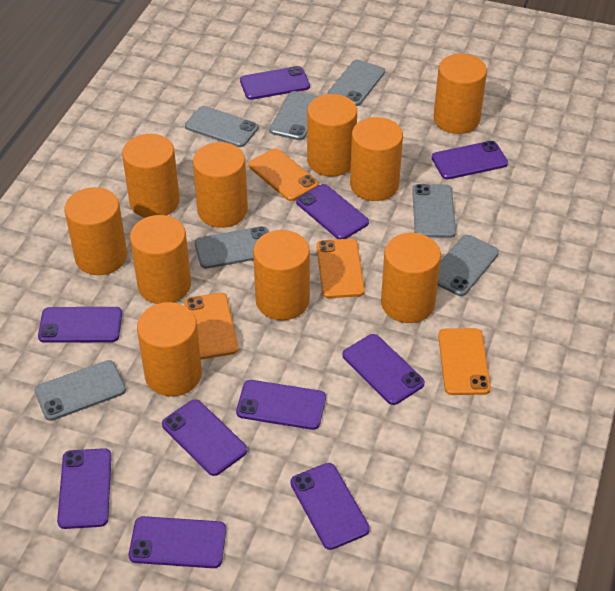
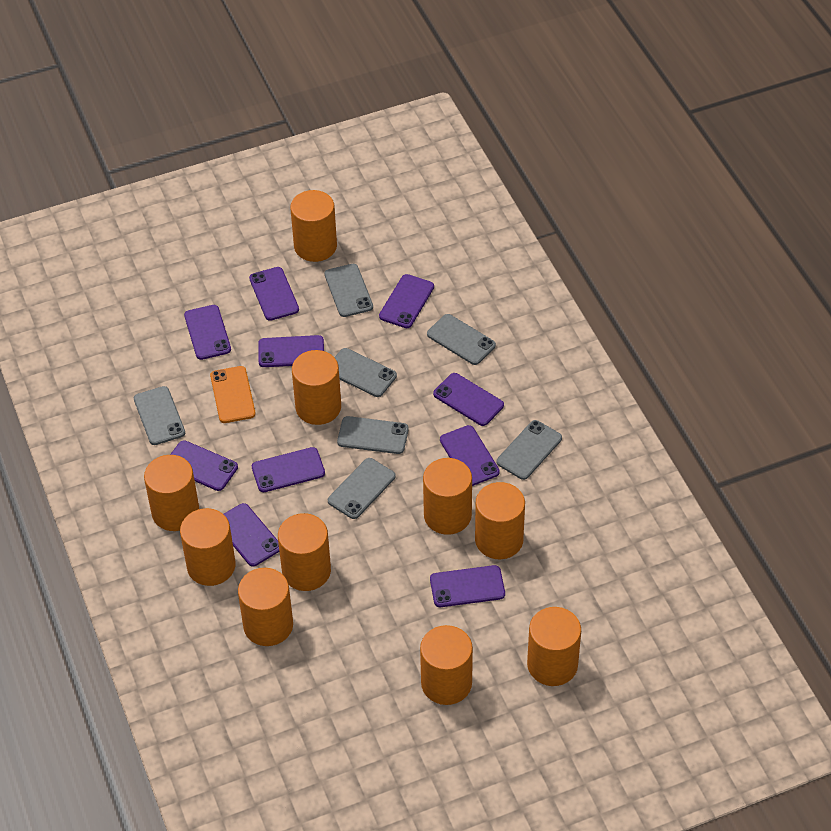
orange phone: 4 -> 1

